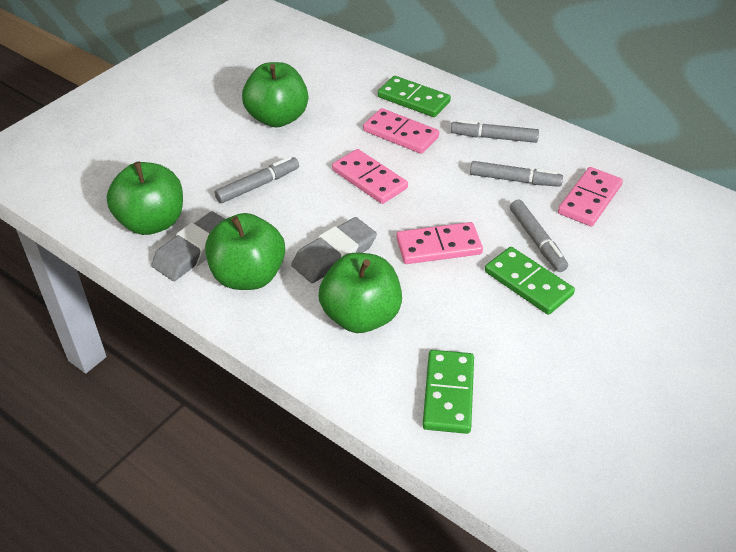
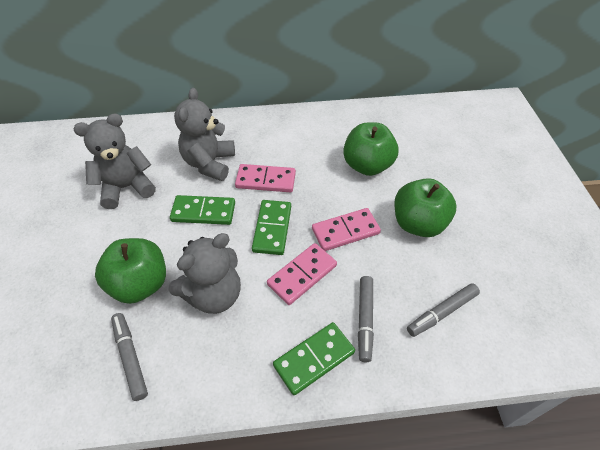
green apple: 4 -> 3
grey eraser: 2 -> 0
grey marker: 4 -> 3
grey teddy bear: 0 -> 3
pink domino: 4 -> 3

